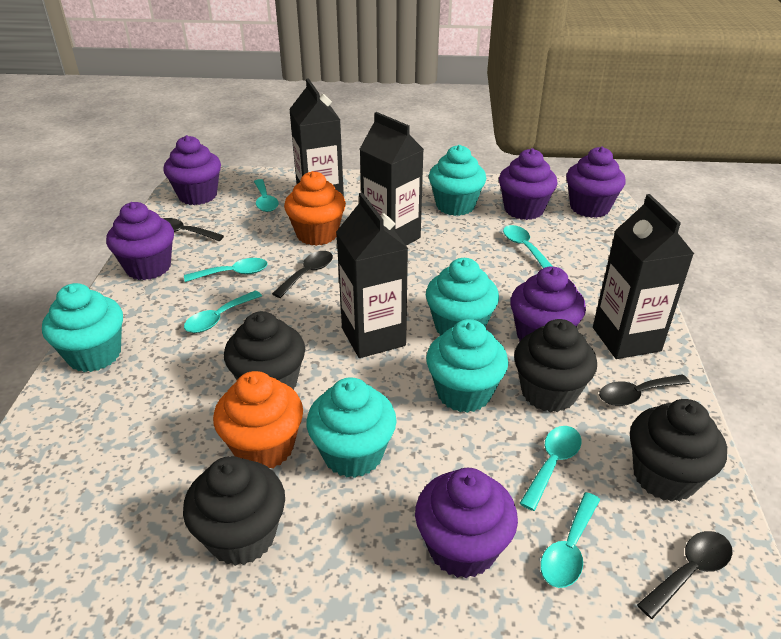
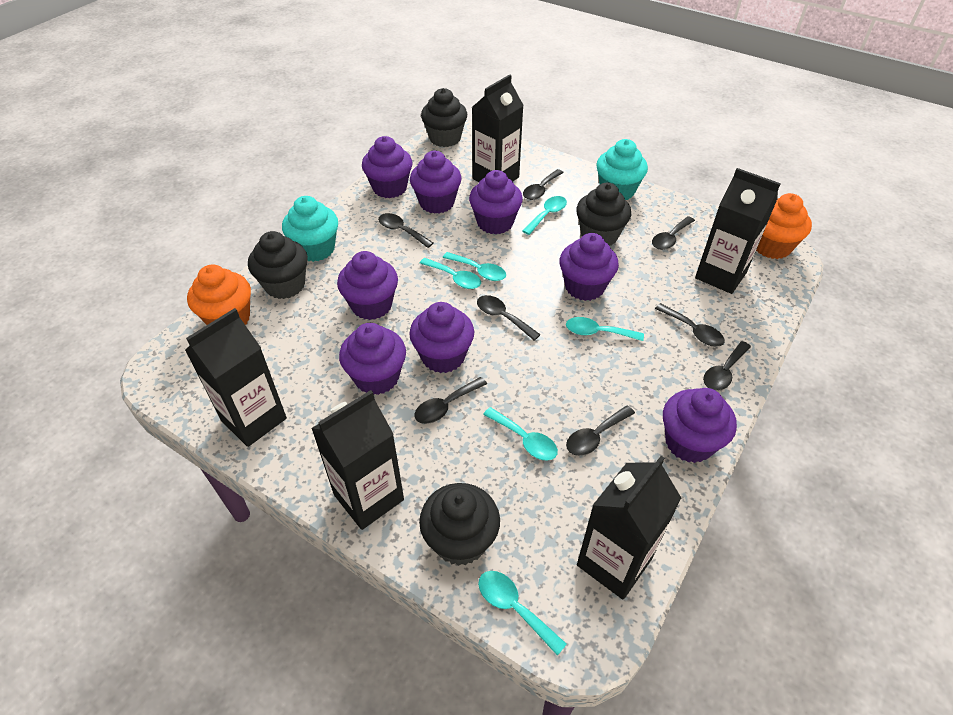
black carton: 4 -> 5
black spoon: 4 -> 8
purple cupcake: 6 -> 8
turquoise cupcake: 5 -> 2

